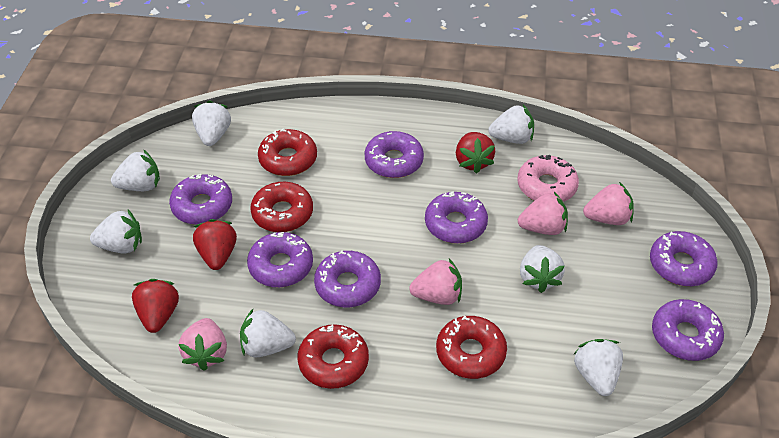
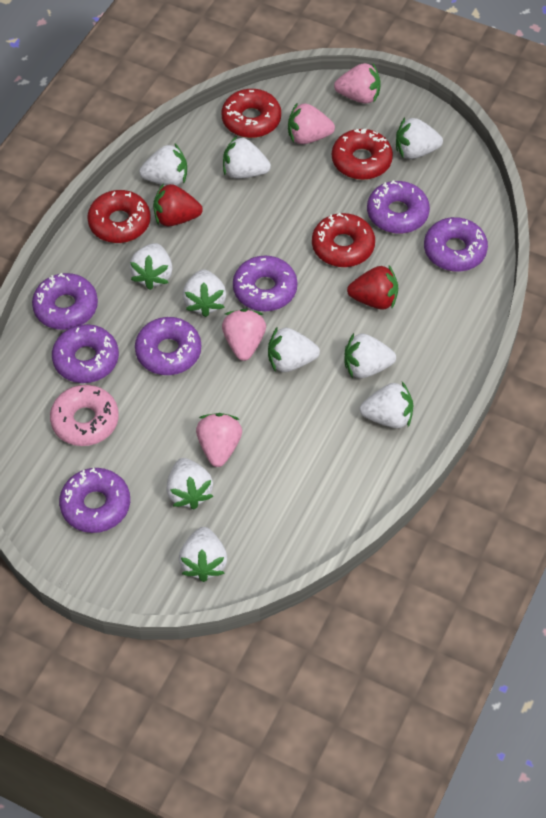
red strawberry: 3 -> 2
white strawberry: 7 -> 10

